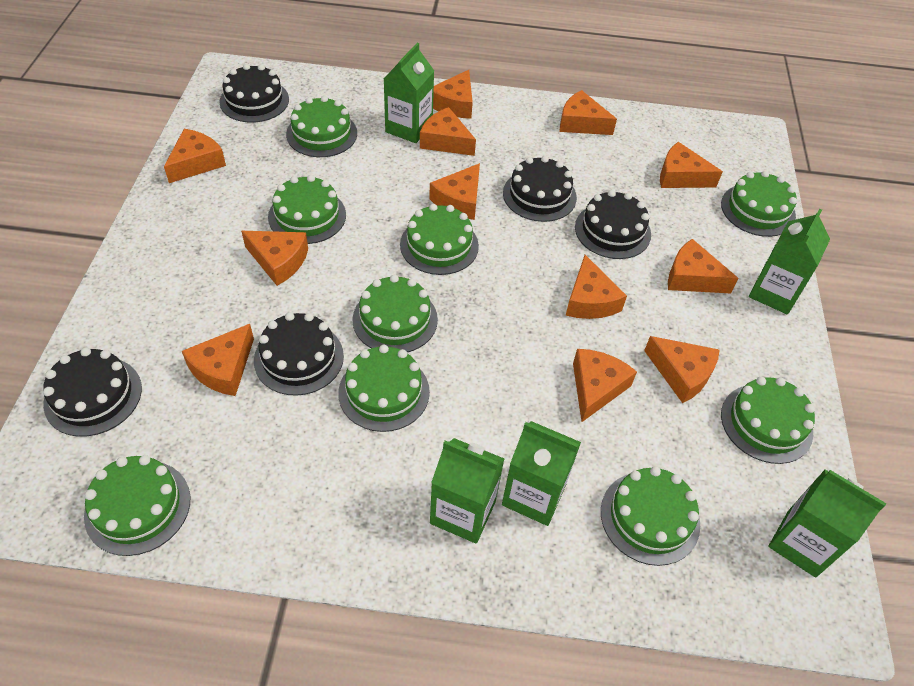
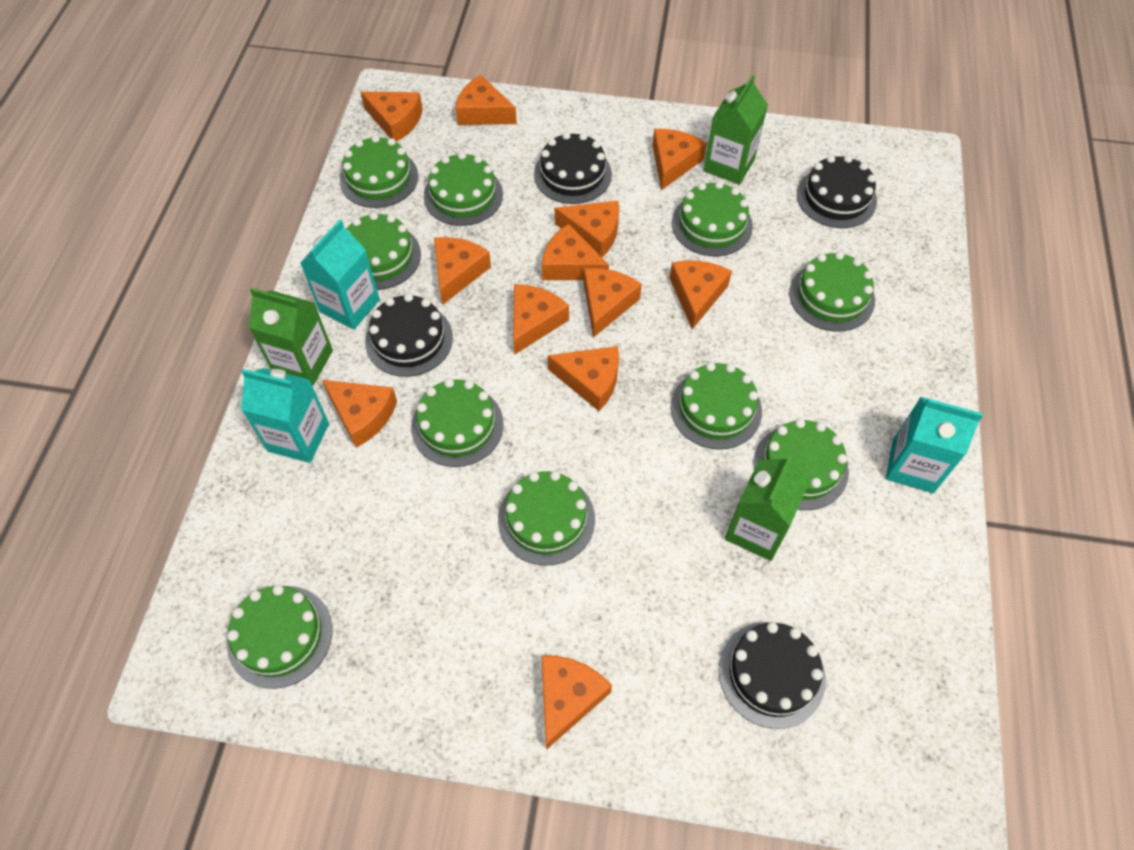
black cake: 5 -> 4
green cake: 9 -> 10
green carton: 5 -> 3
turquoise carton: 0 -> 3

